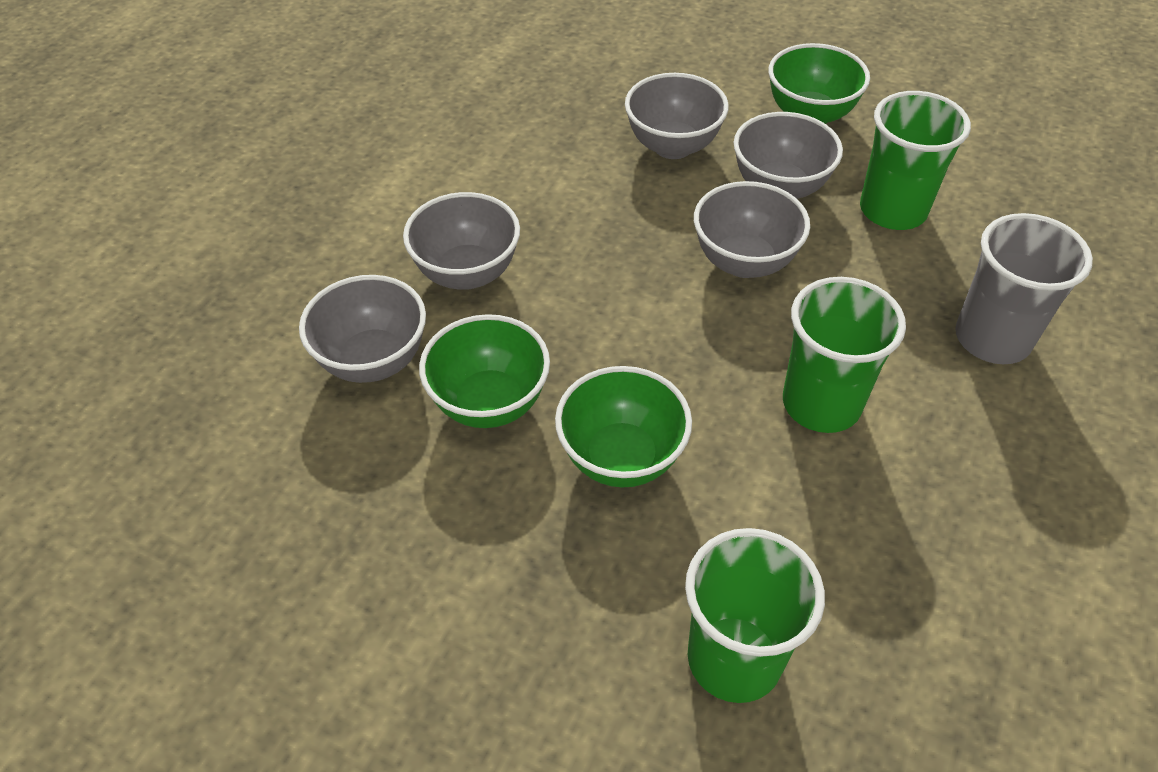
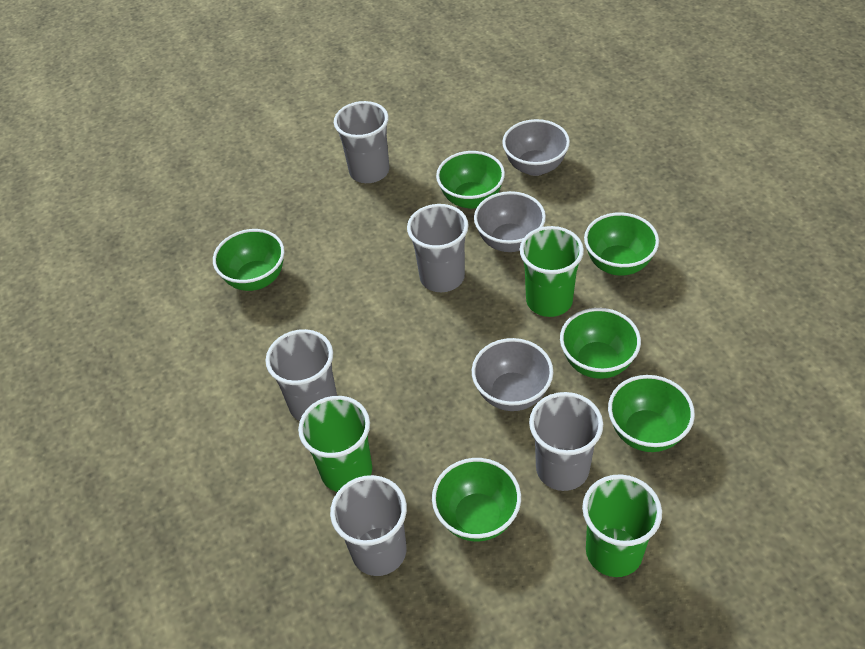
green bowl: 3 -> 6
grey bowl: 5 -> 3
grey cup: 1 -> 5

